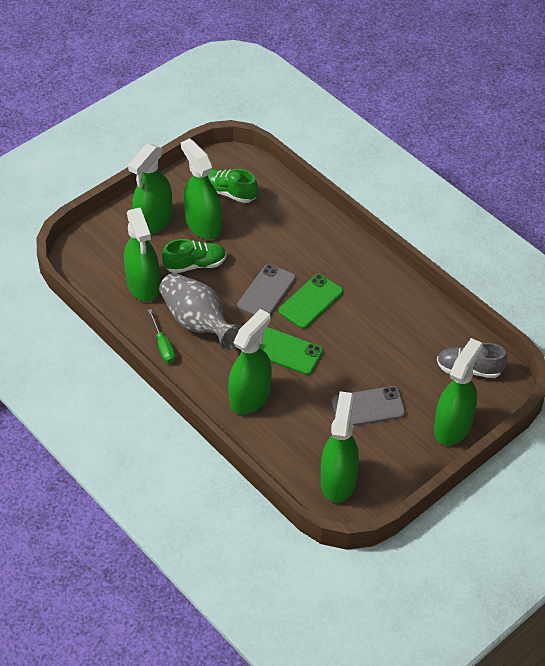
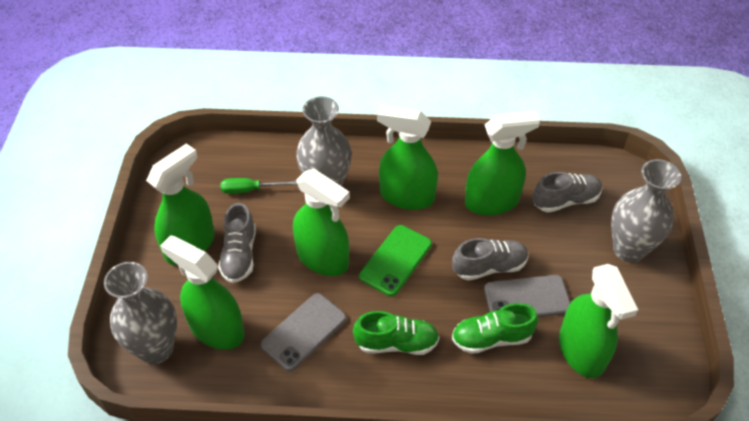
green phone: 2 -> 1
grey shoe: 1 -> 3
grey vase: 1 -> 3

